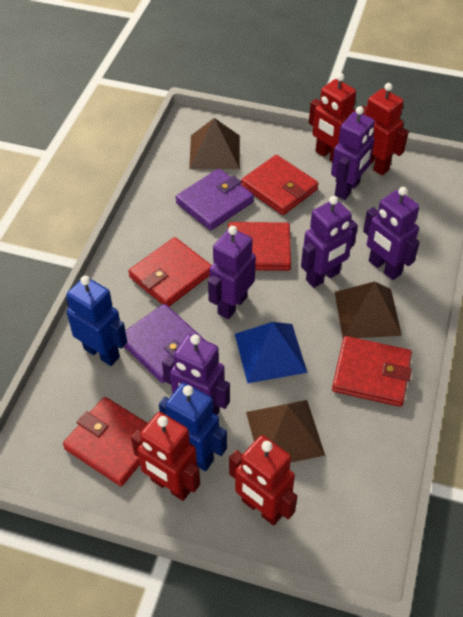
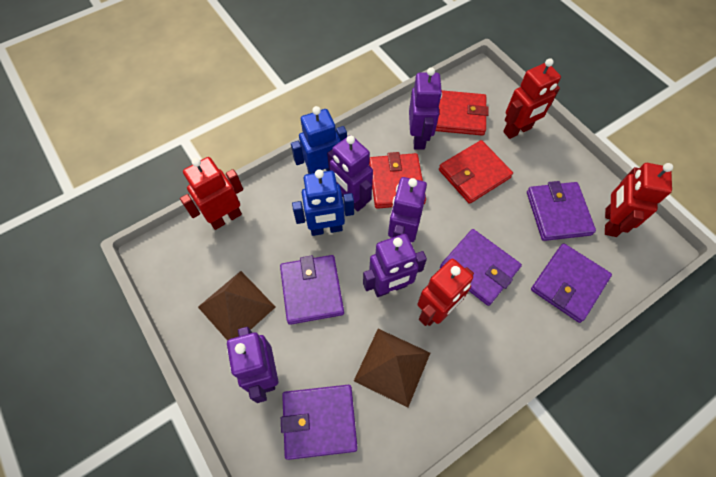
blue pyramid: 1 -> 0
brown pyramid: 3 -> 2
purple wallet: 2 -> 5
red wallet: 5 -> 3

